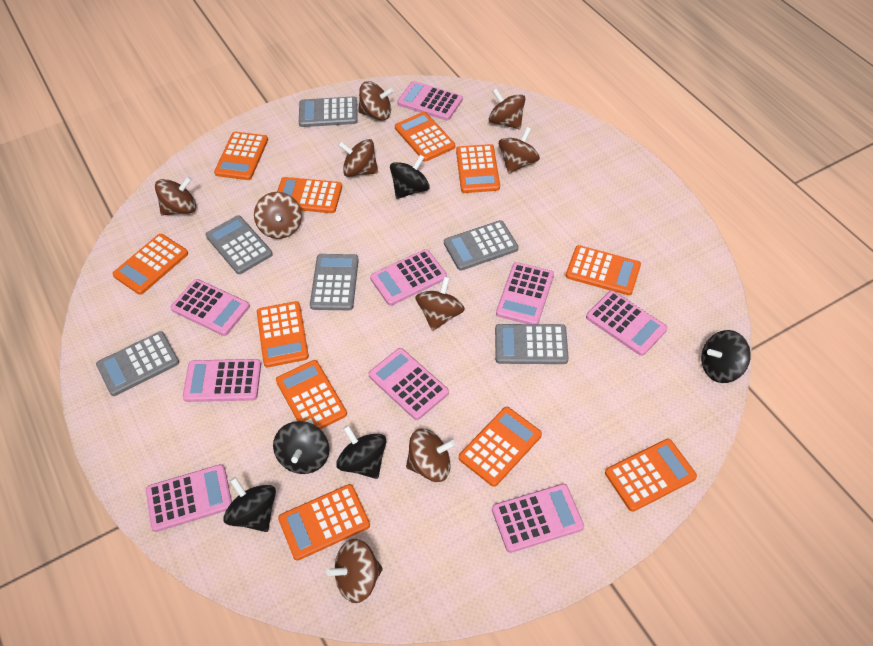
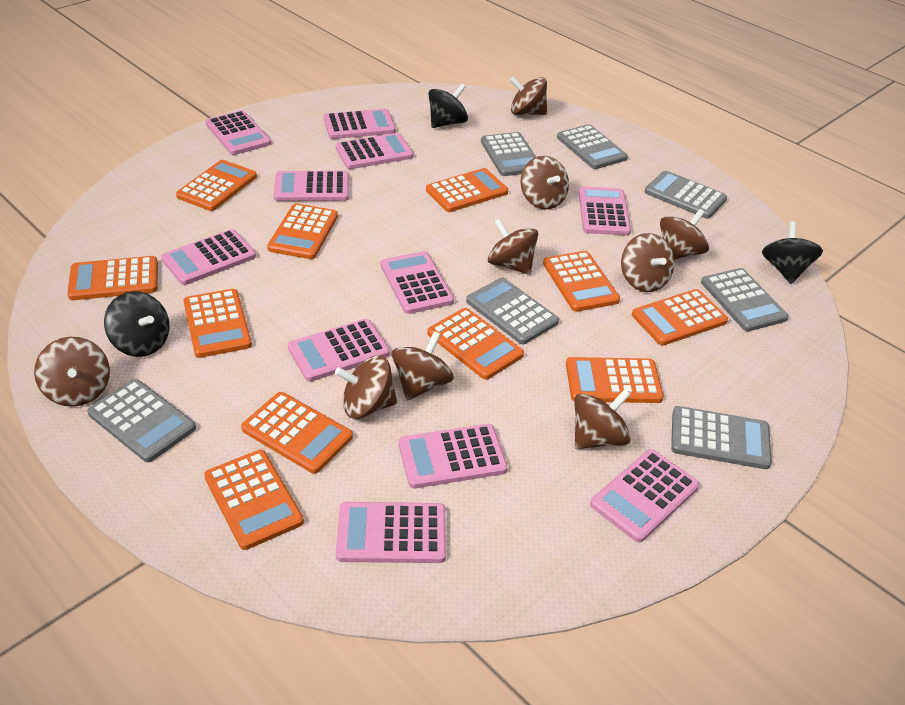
black spinning top: 5 -> 3
grey calculator: 6 -> 7
pink calculator: 9 -> 11

